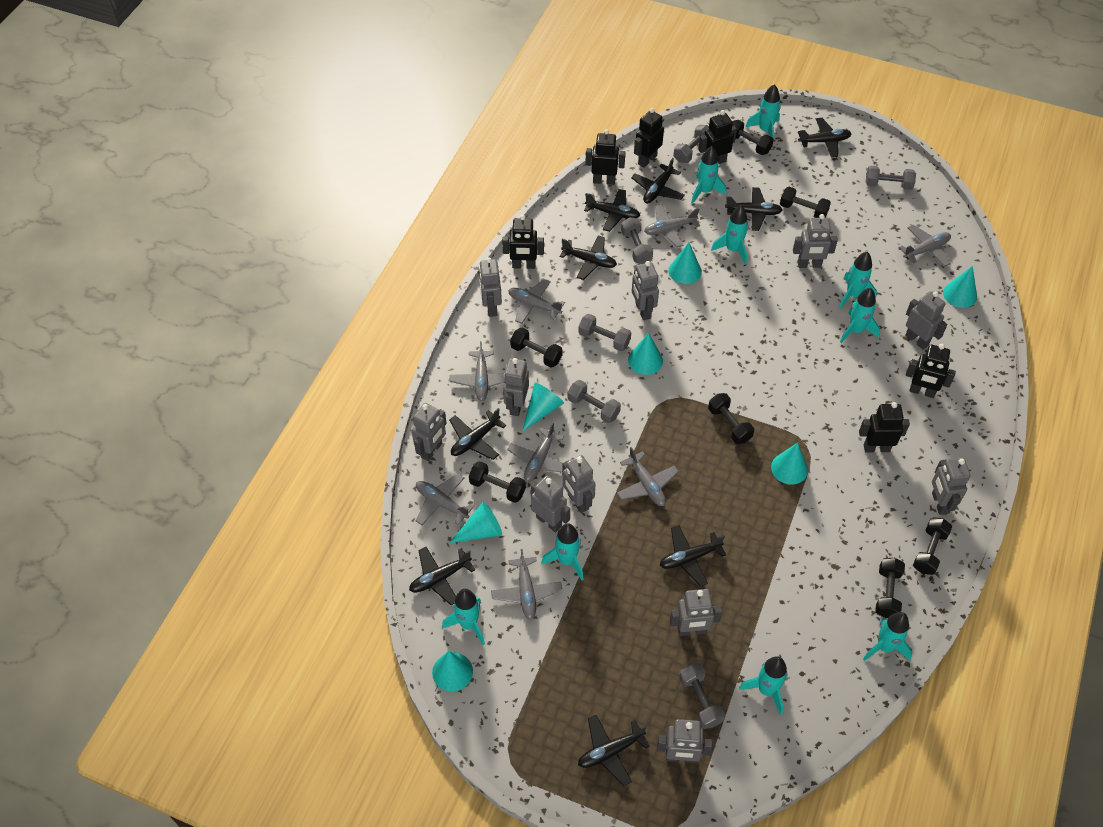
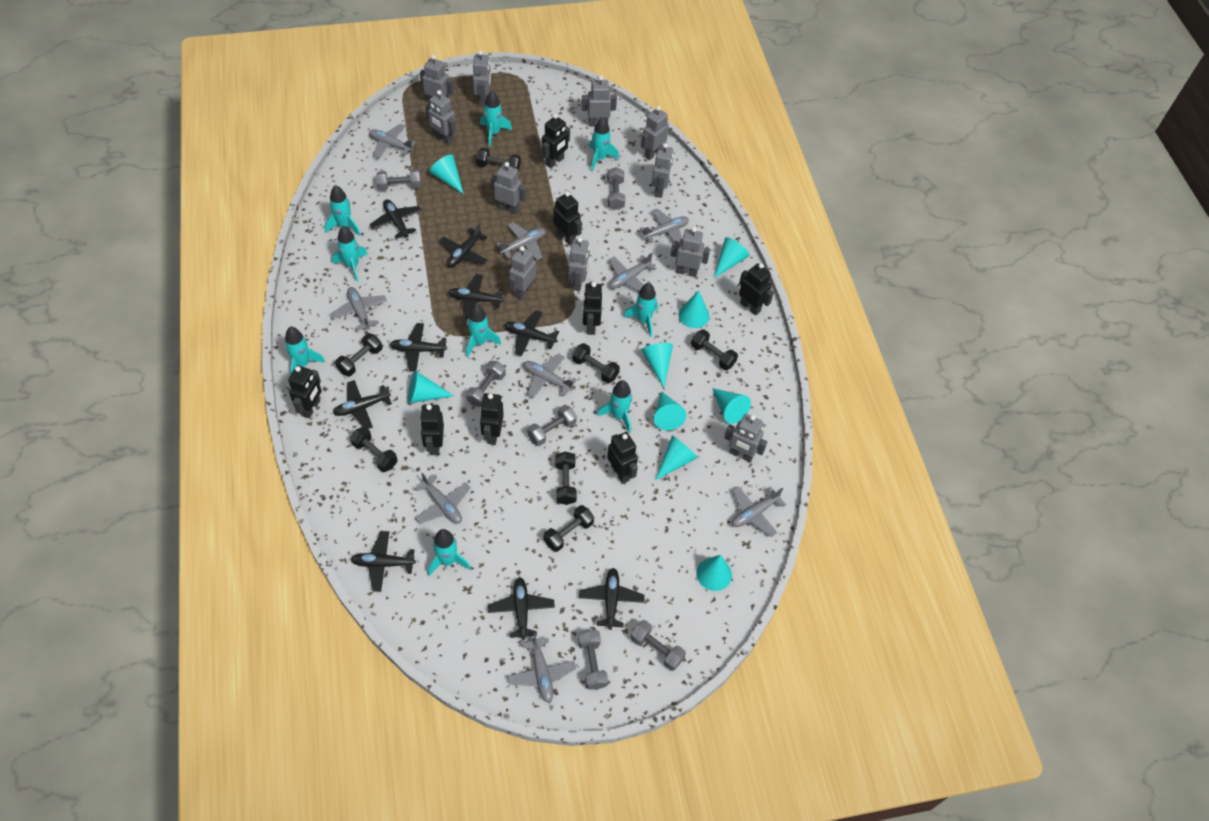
black robot: 6 -> 8
grey plane: 8 -> 9
turquoise cone: 7 -> 9

